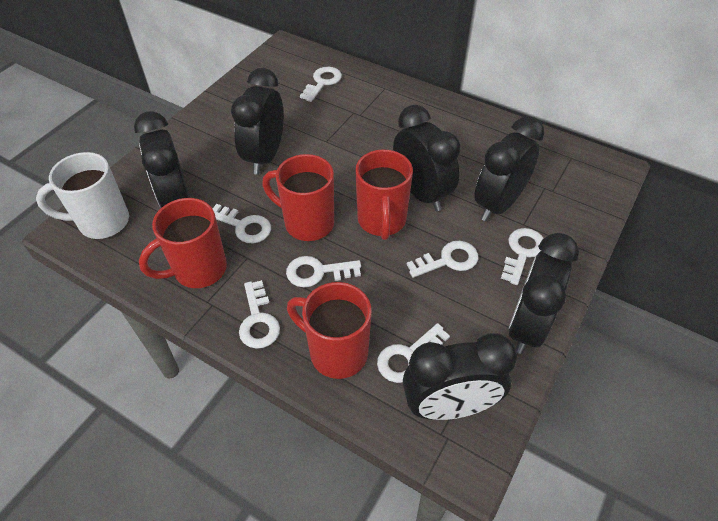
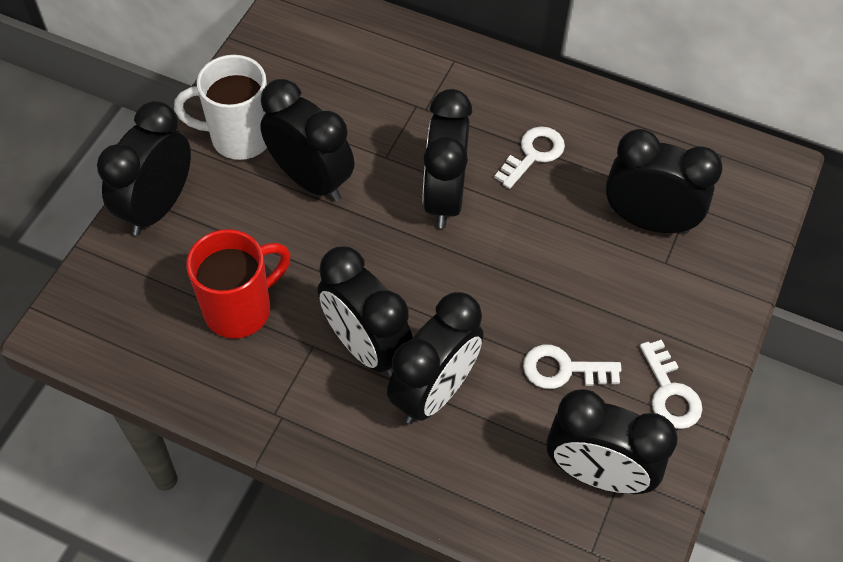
black clock: 6 -> 7
red mug: 4 -> 1
white key: 7 -> 3

